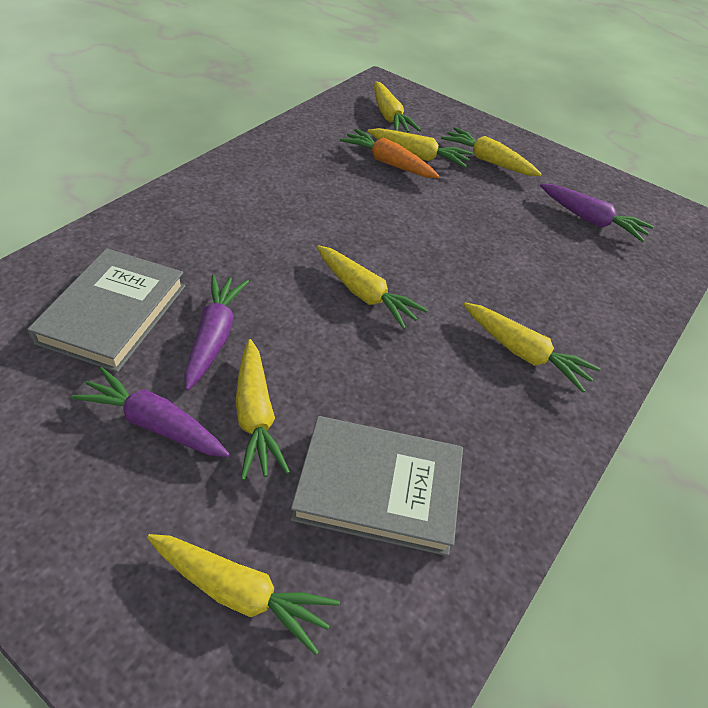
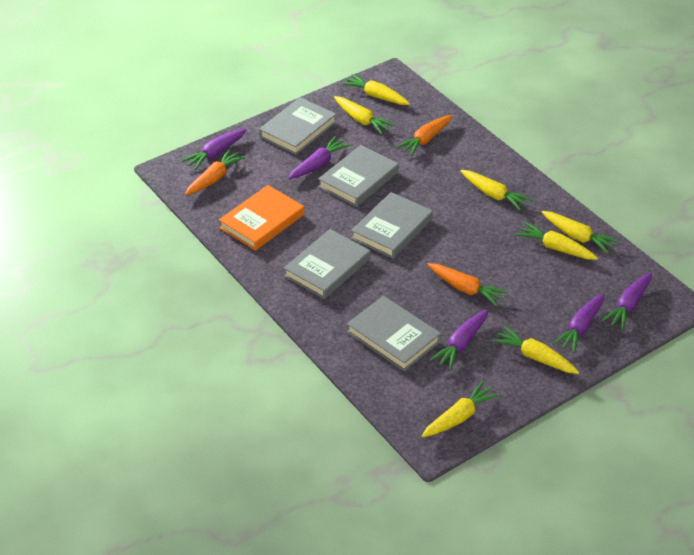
grey book: 2 -> 5
orange book: 0 -> 1
orange carrot: 1 -> 3
purple carrot: 3 -> 5

